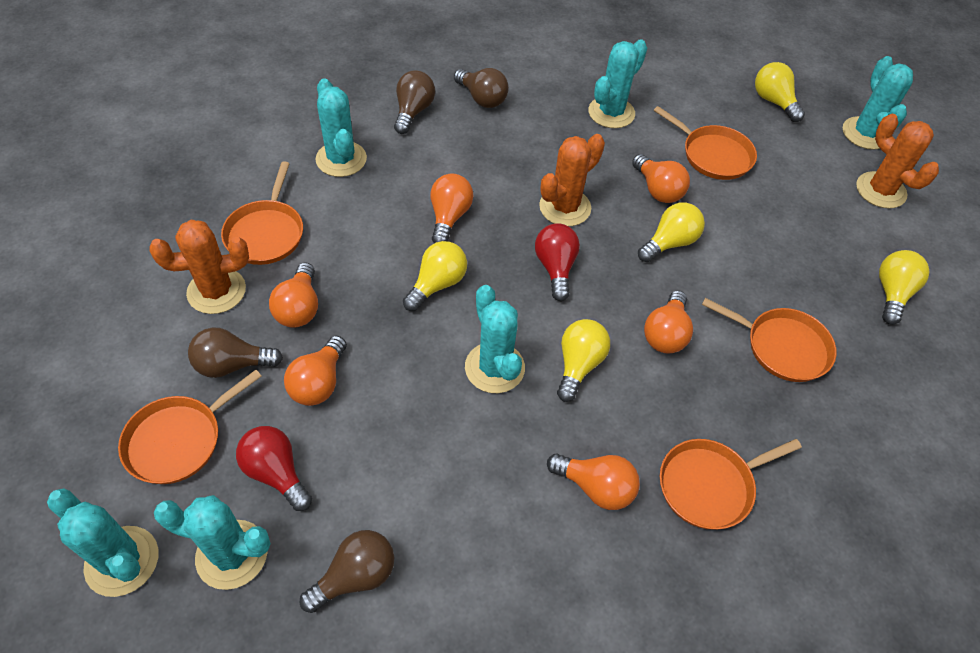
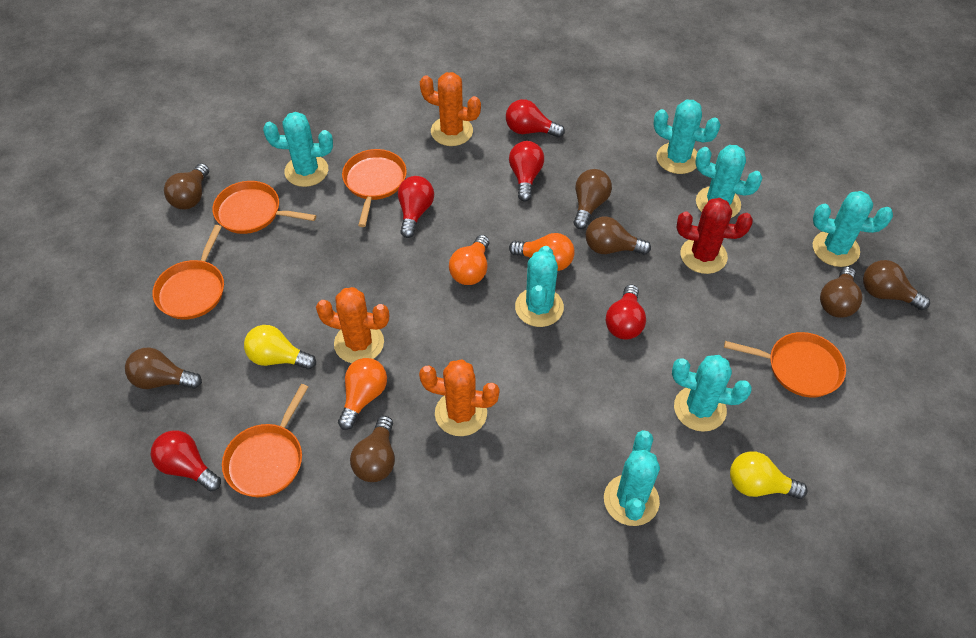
brown light bulb: 4 -> 7
orange light bulb: 6 -> 3
red cactus: 0 -> 1
red light bulb: 2 -> 5
turquoise cactus: 6 -> 7
yellow light bulb: 5 -> 2

